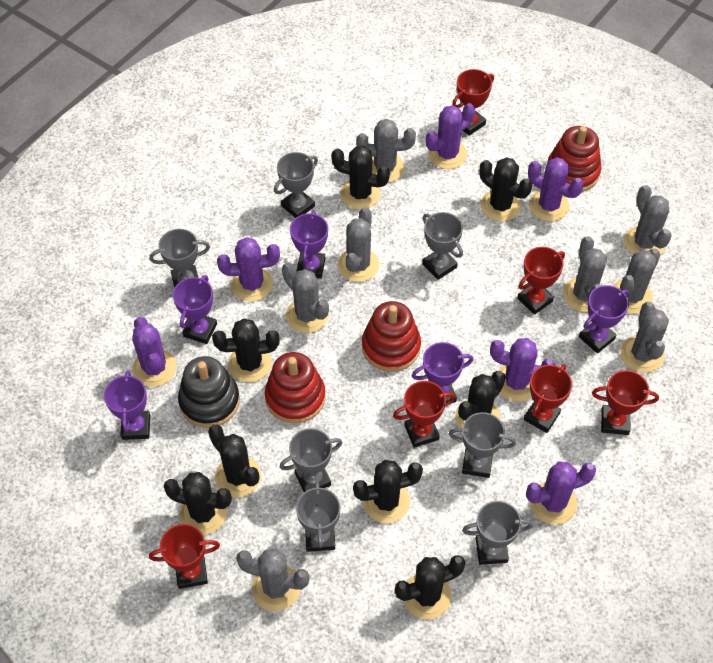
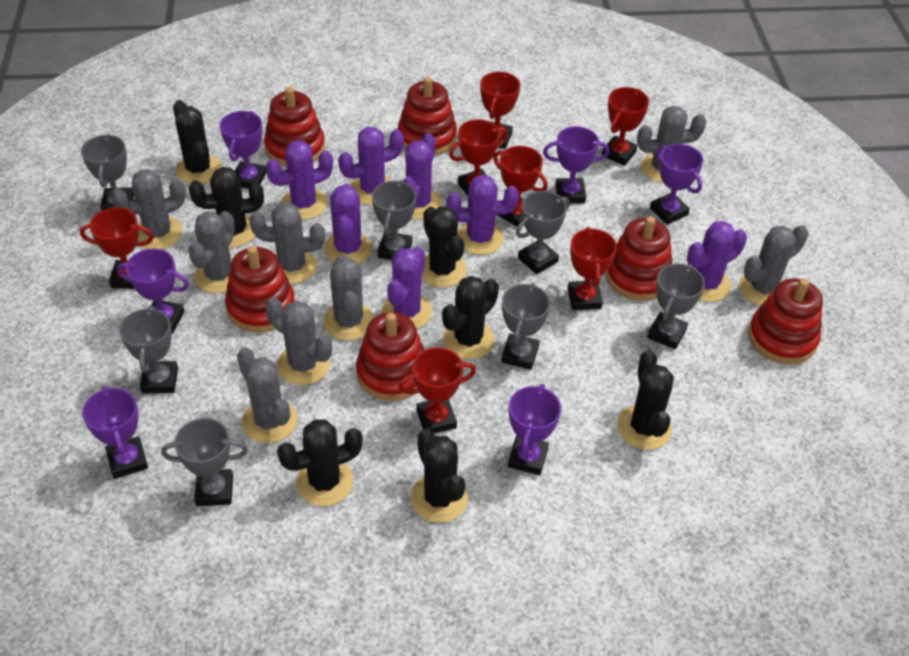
black cactus: 8 -> 7
black stacking toy: 1 -> 0
purple cactus: 6 -> 7
purple trophy: 5 -> 6
red stacking toy: 3 -> 6
red trophy: 6 -> 7

